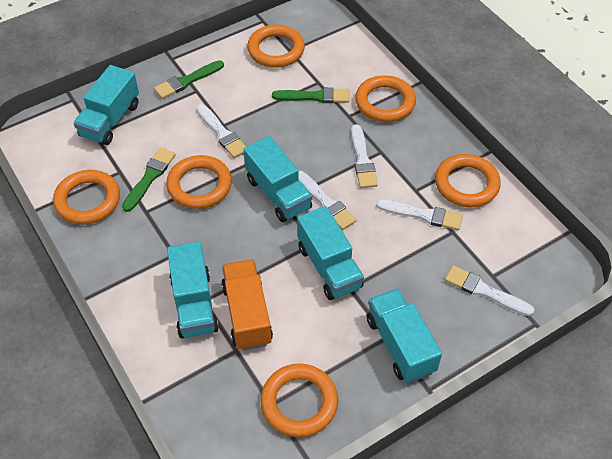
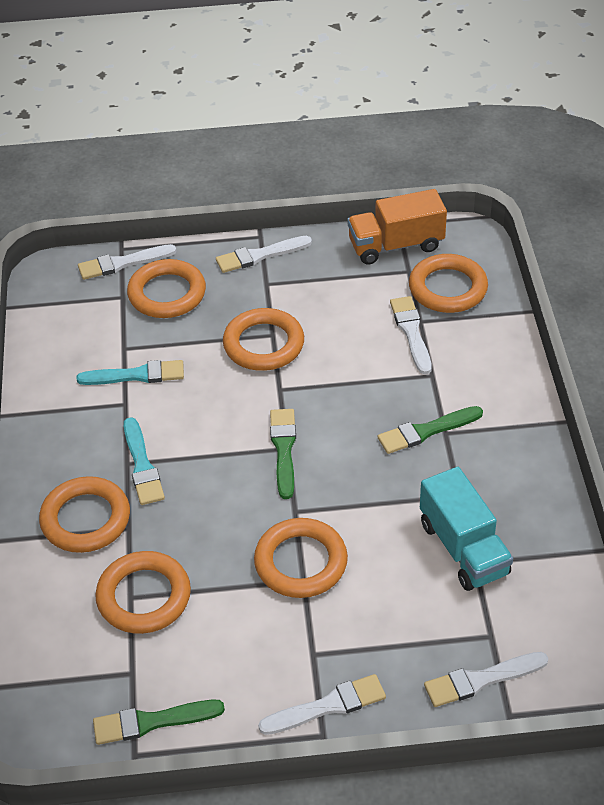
turquoise brush: 0 -> 2
turquoise truck: 5 -> 1

